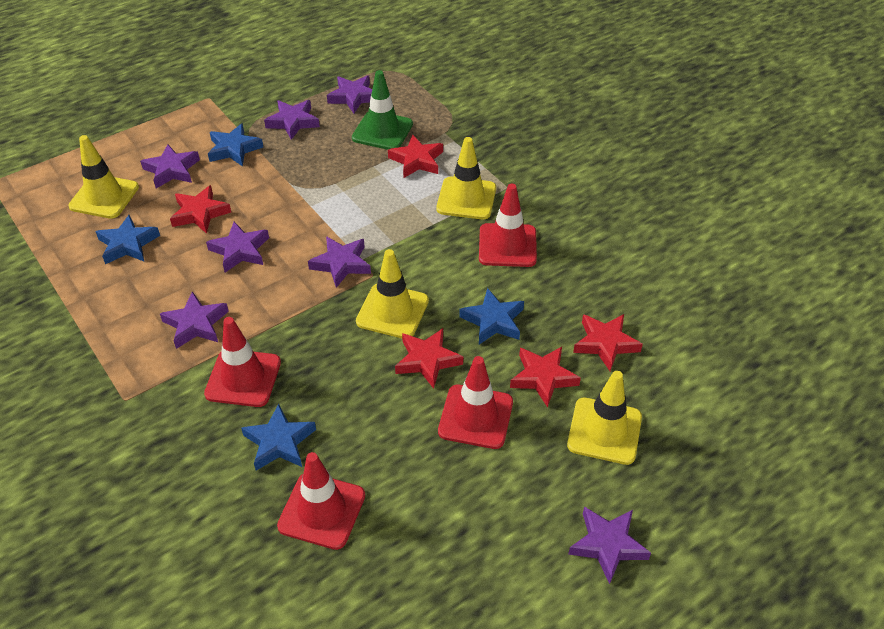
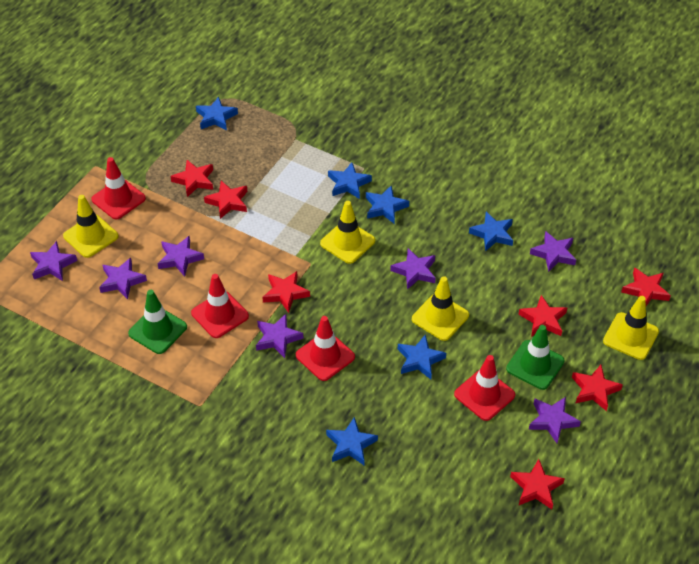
blue star: 4 -> 6
green traffic cone: 1 -> 2
red star: 5 -> 7

